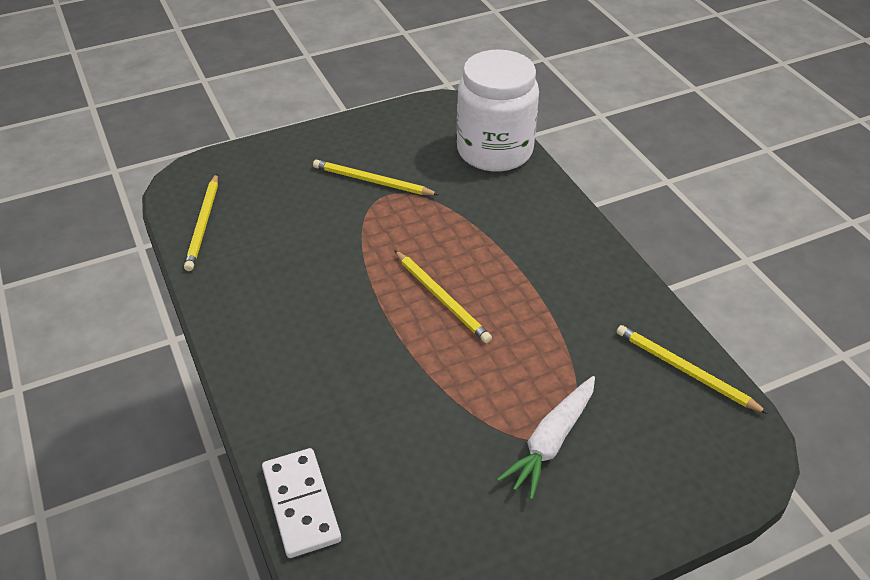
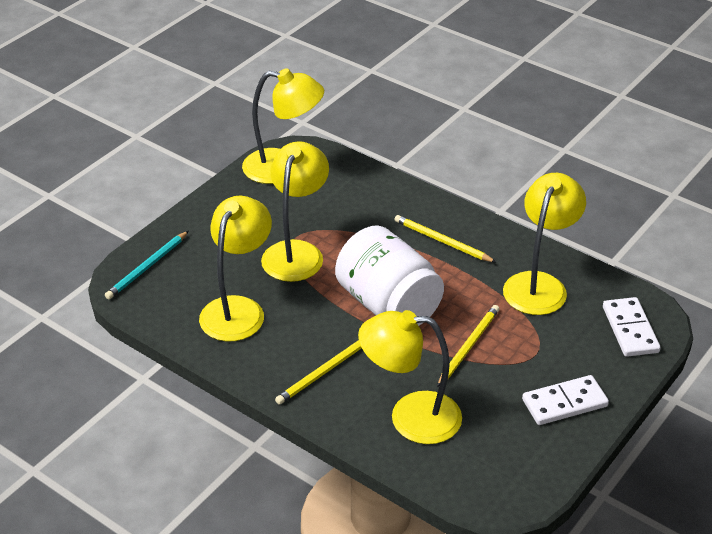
turquoise pencil: 0 -> 1
white carrot: 1 -> 0
white domino: 1 -> 2
yellow lamp: 0 -> 5
yellow pencil: 4 -> 3

